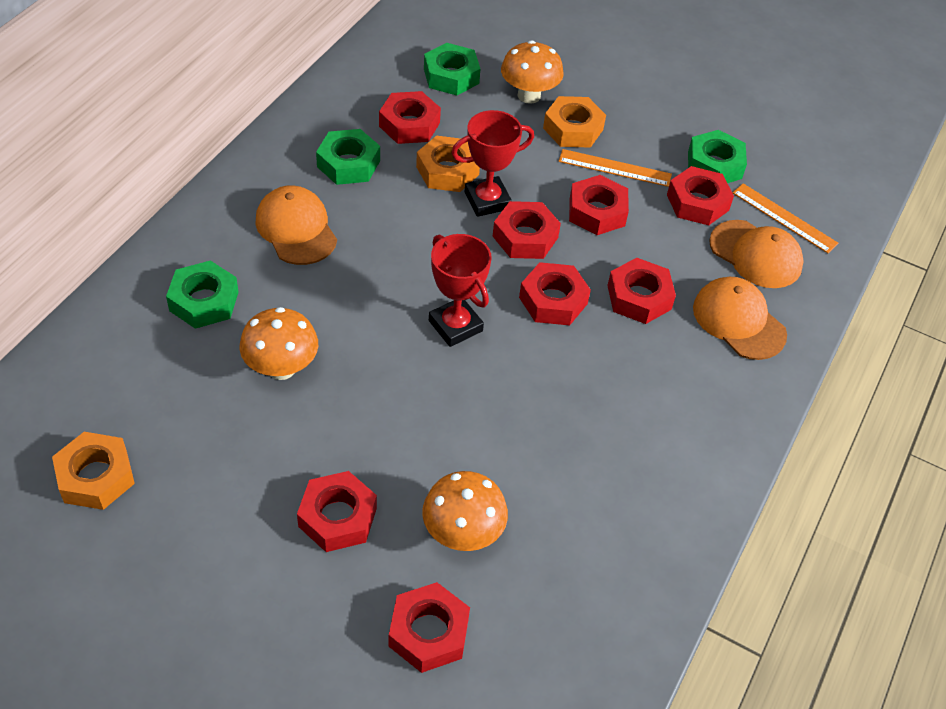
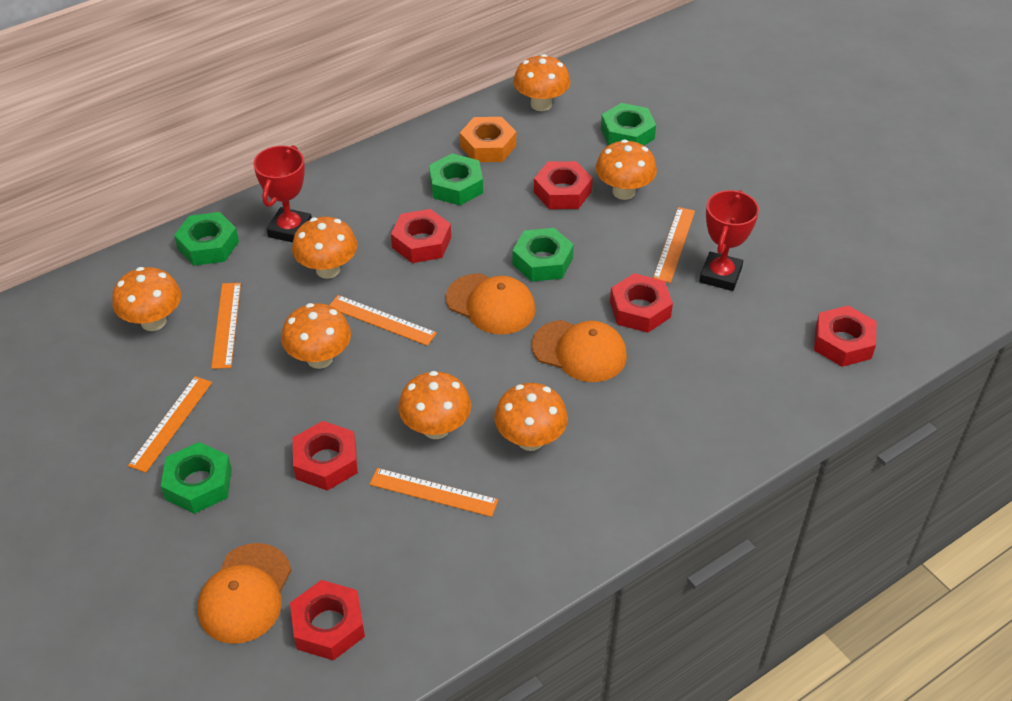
green nut: 4 -> 5
orange mushroom: 3 -> 7
orange nut: 3 -> 1
orange ruler: 2 -> 5
red nut: 8 -> 6

